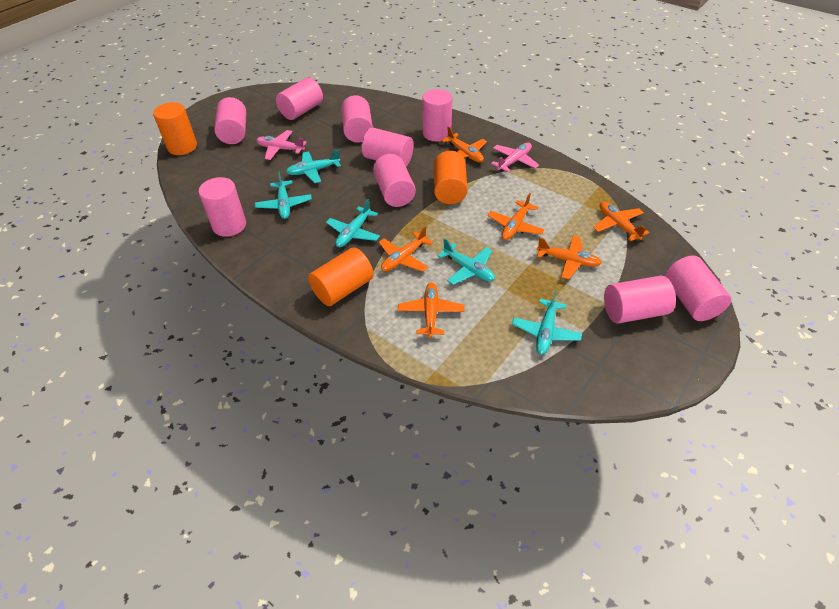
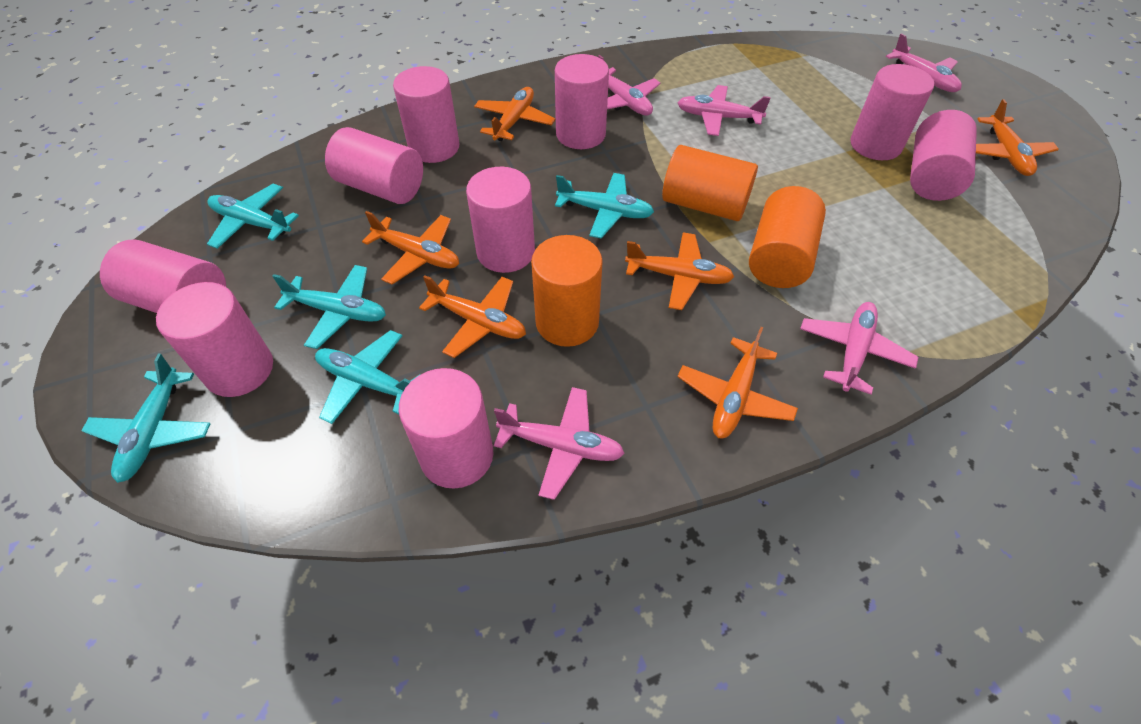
pink plane: 2 -> 5

